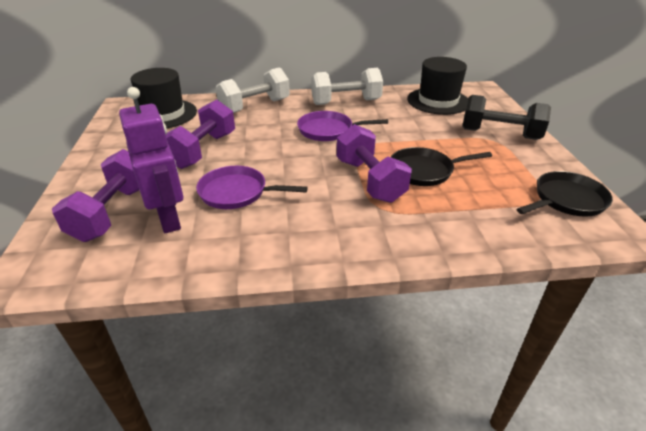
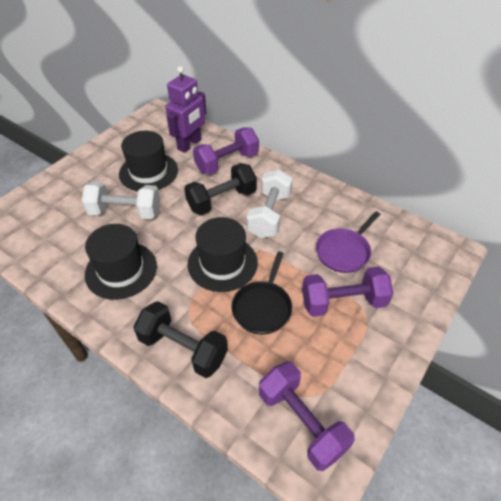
black dumbbell: 1 -> 2
black hat: 2 -> 3
black pan: 2 -> 1
purple pan: 2 -> 1

